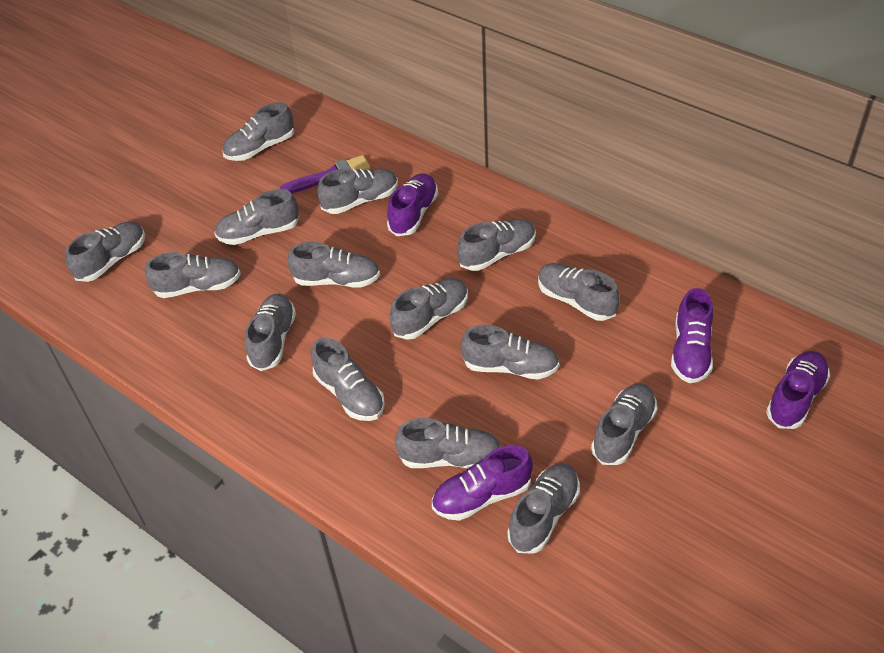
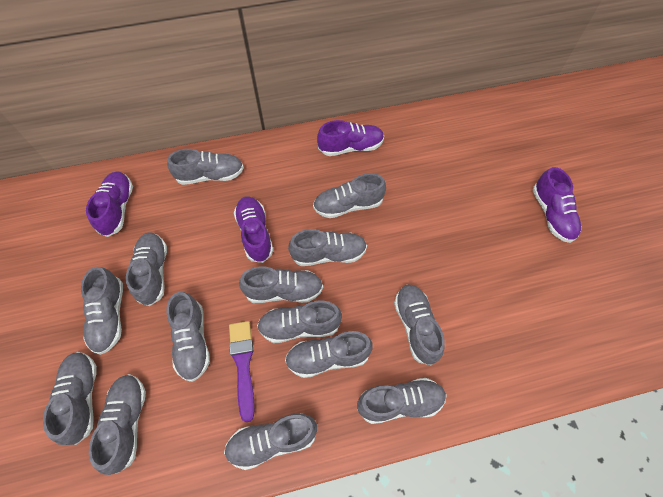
grey shoe: 15 -> 14

